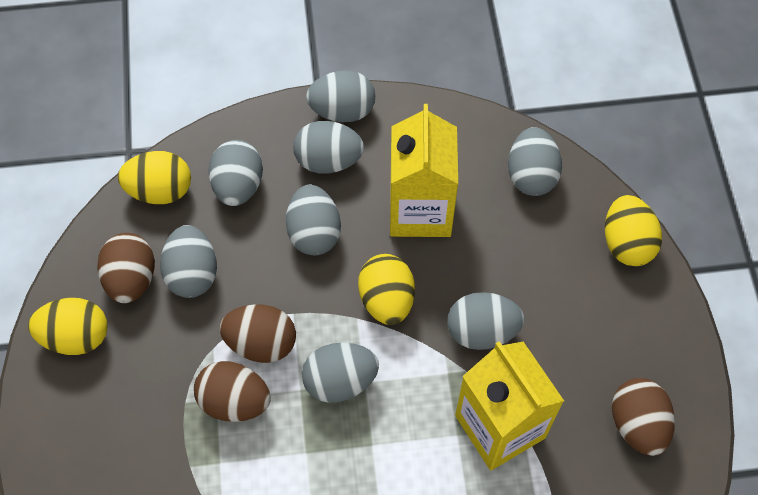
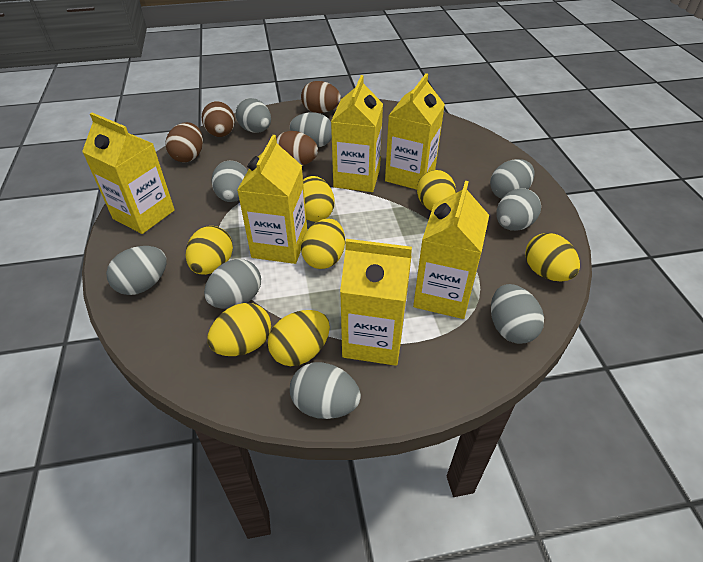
grey egg: 8 -> 9
yellow carton: 2 -> 6
yellow egg: 4 -> 7

